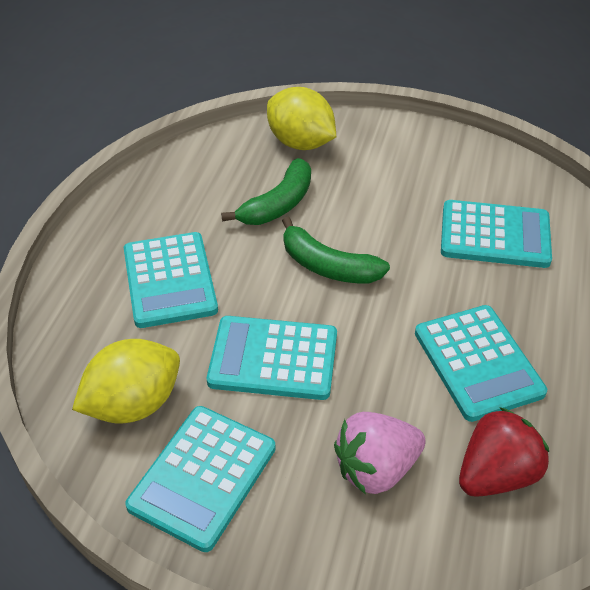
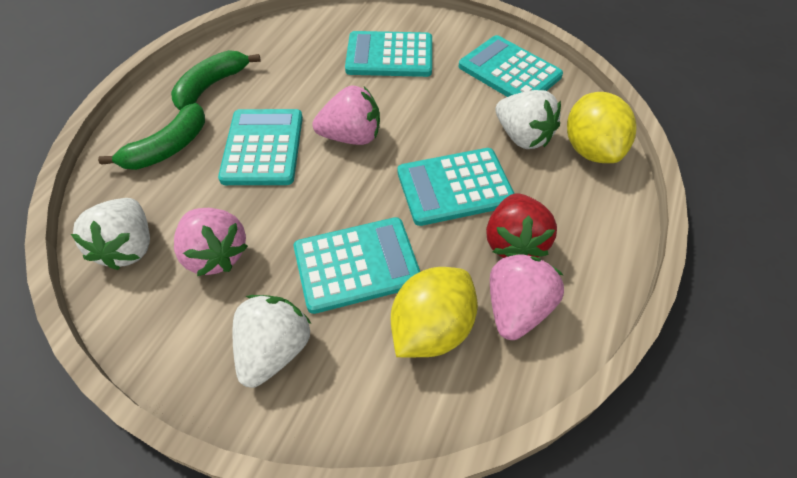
pink strawberry: 1 -> 3
white strawberry: 0 -> 3

